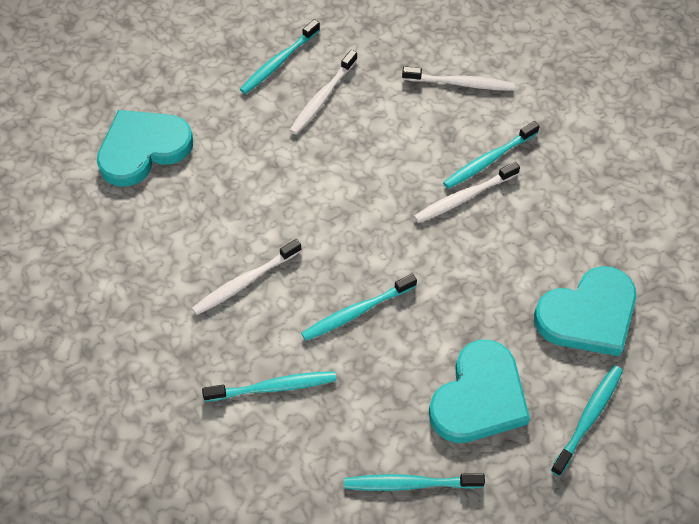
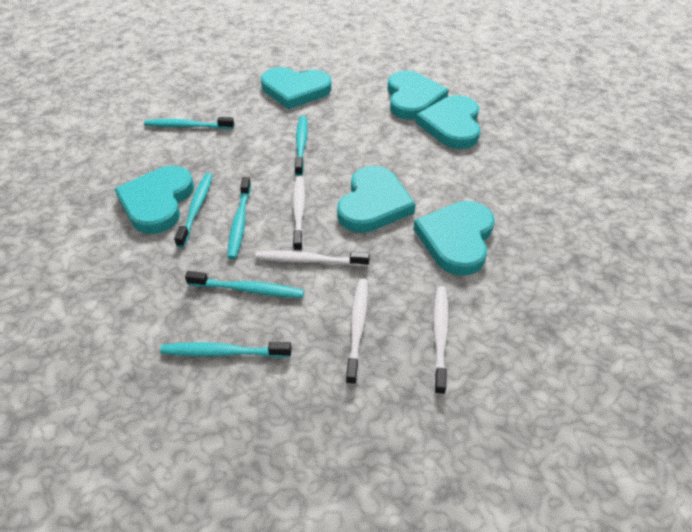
turquoise heart: 3 -> 6

